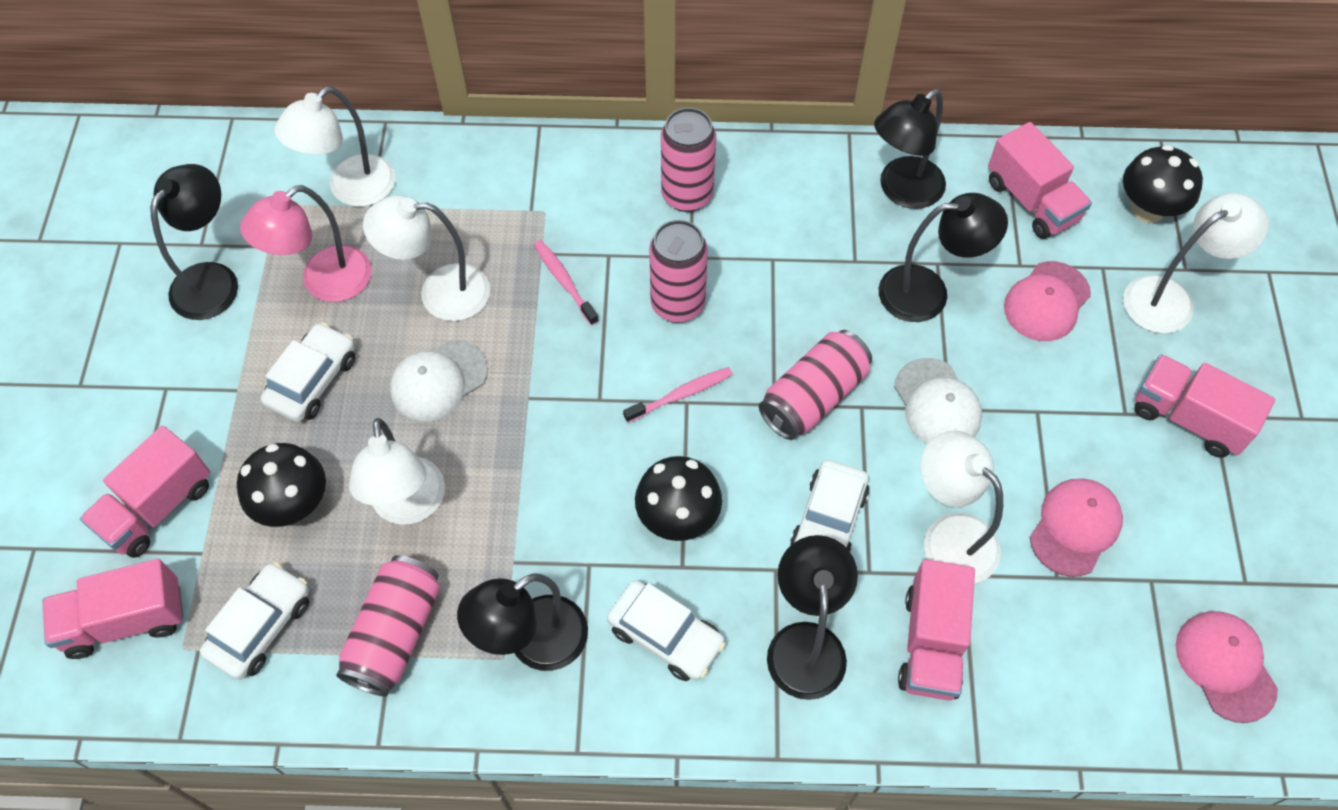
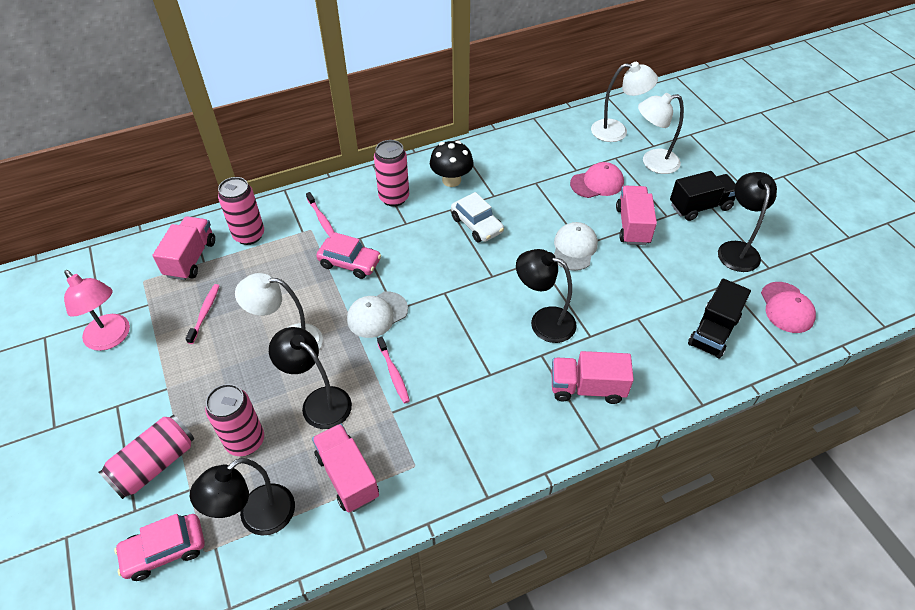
black lamp: 5 -> 4
black mushroom: 3 -> 1
black truck: 0 -> 2
pink cap: 3 -> 2
pink car: 0 -> 2
pink toothbrush: 2 -> 3
pink truck: 5 -> 4
white car: 4 -> 1
white lamp: 5 -> 3

